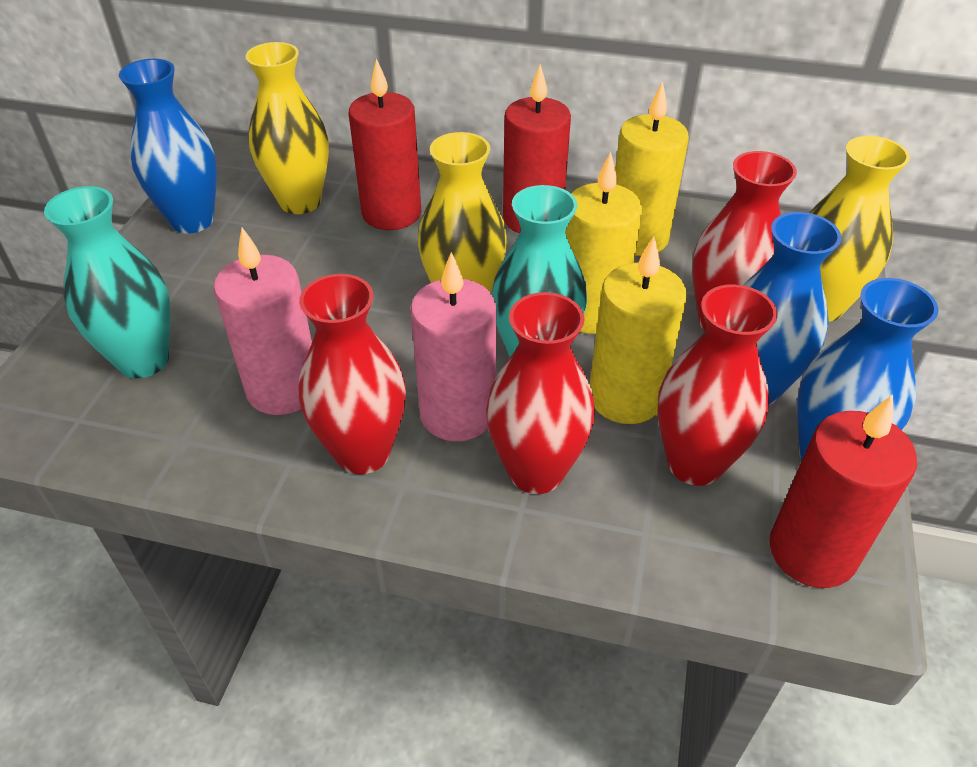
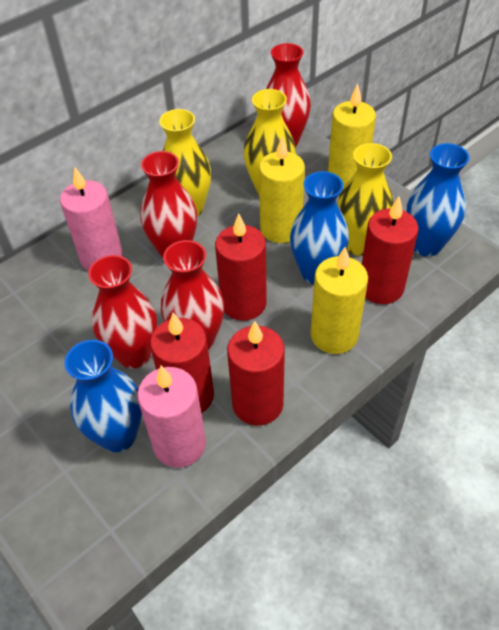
red candle: 3 -> 4
turquoise vase: 2 -> 0

